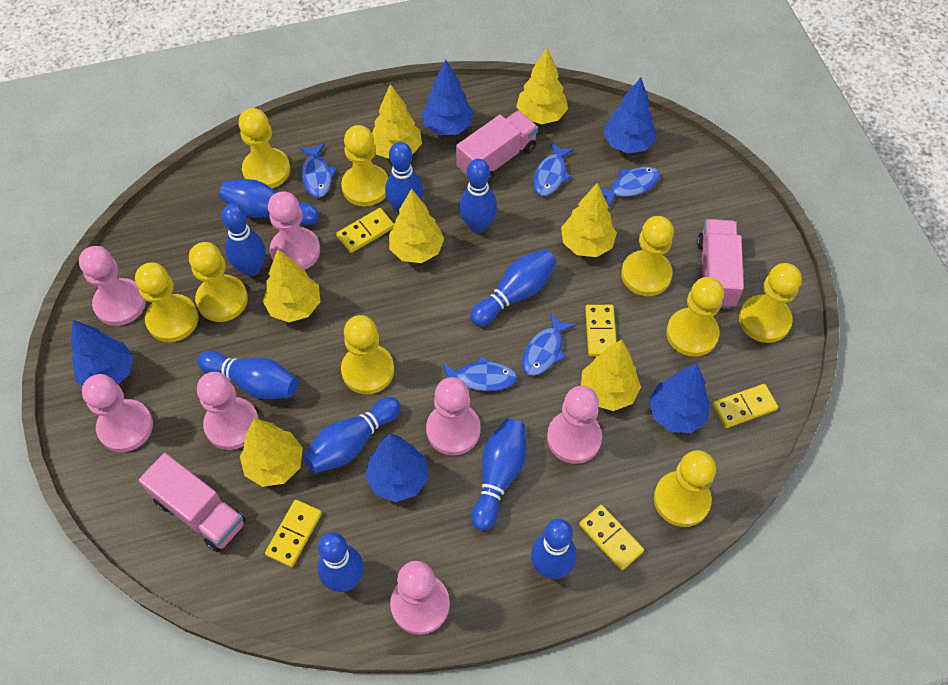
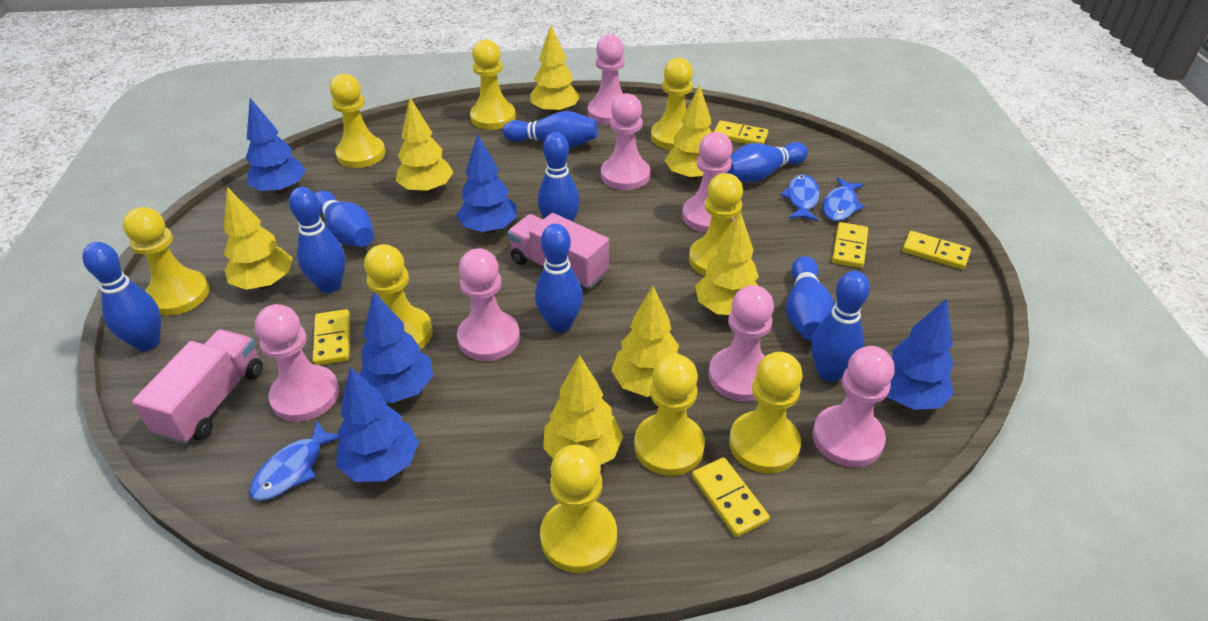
blue bowling pin: 10 -> 9
blue fish: 5 -> 3
pink truck: 3 -> 2

